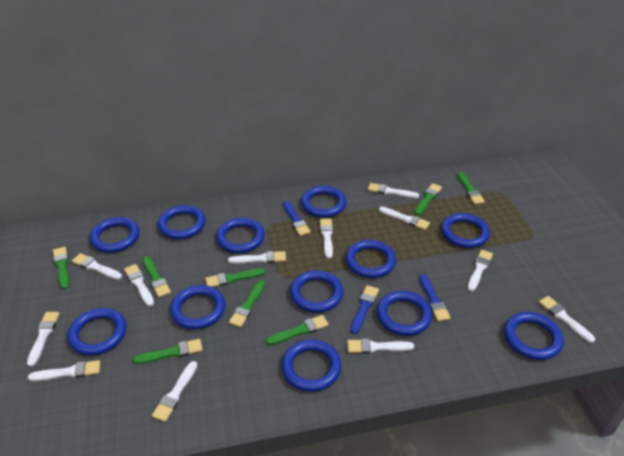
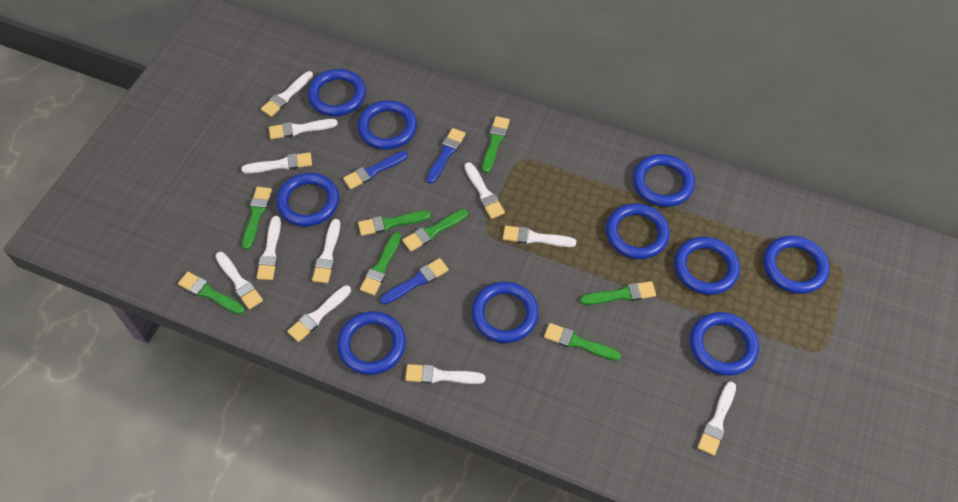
blue ring: 12 -> 10
white brush: 12 -> 11

